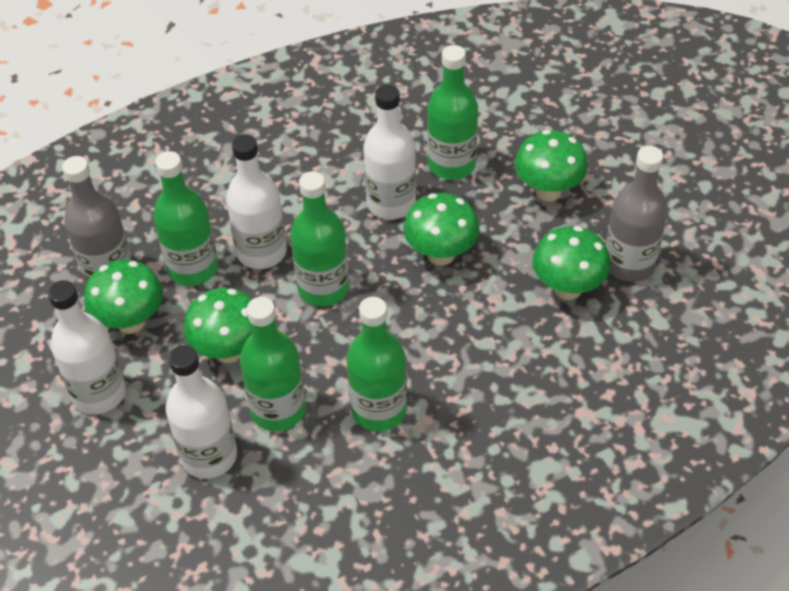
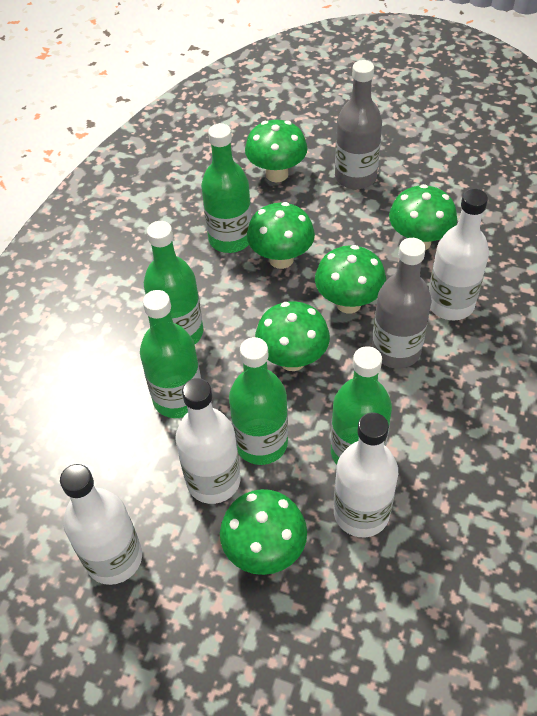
green mushroom: 5 -> 6

